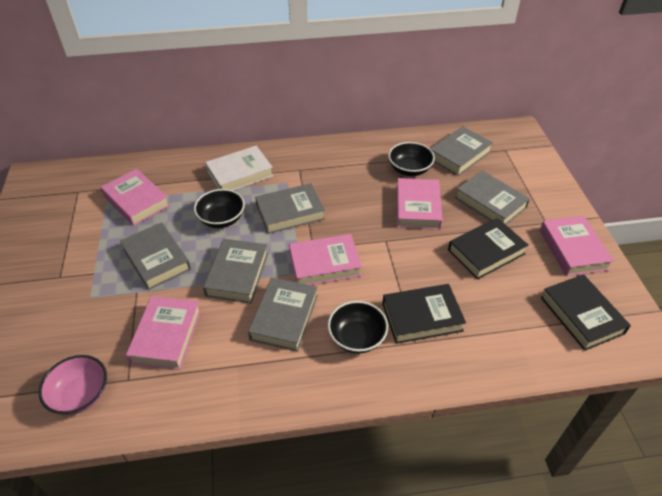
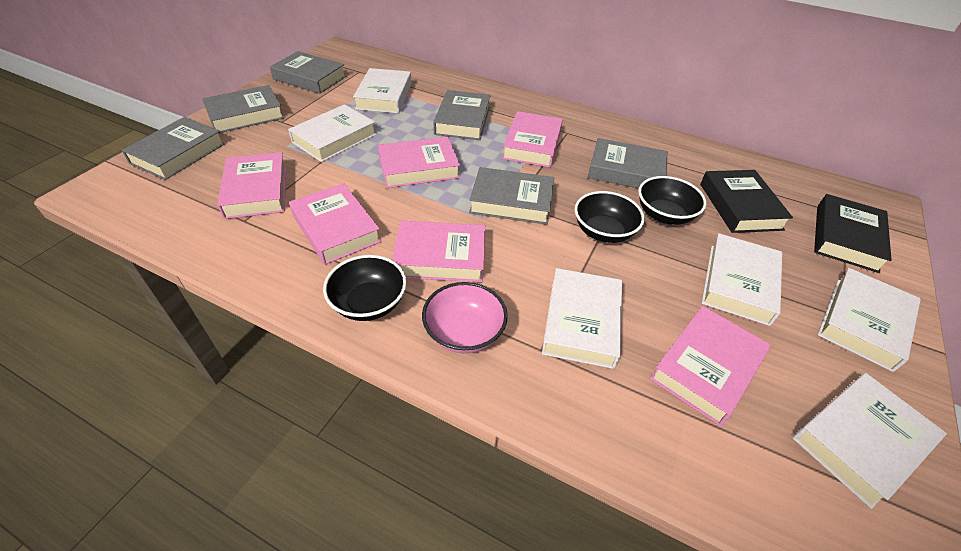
black book: 3 -> 2
pink book: 5 -> 6
white book: 1 -> 6

